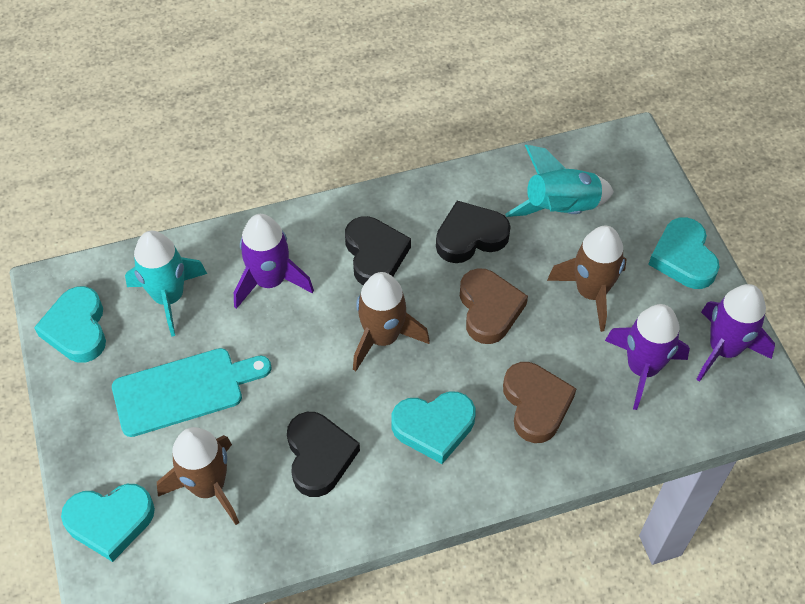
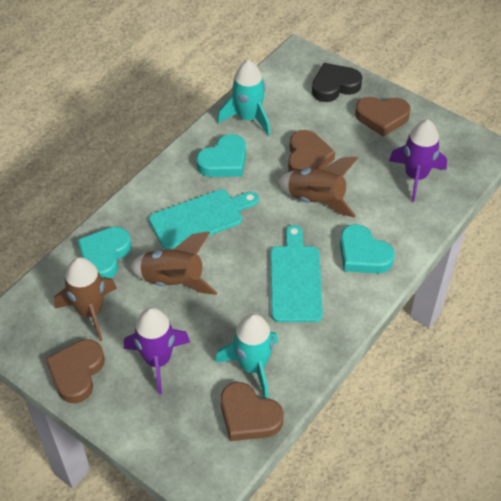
black heart: 3 -> 1
brown heart: 2 -> 4
purple rocket: 3 -> 2
turquoise cutting board: 1 -> 2
turquoise heart: 4 -> 3

